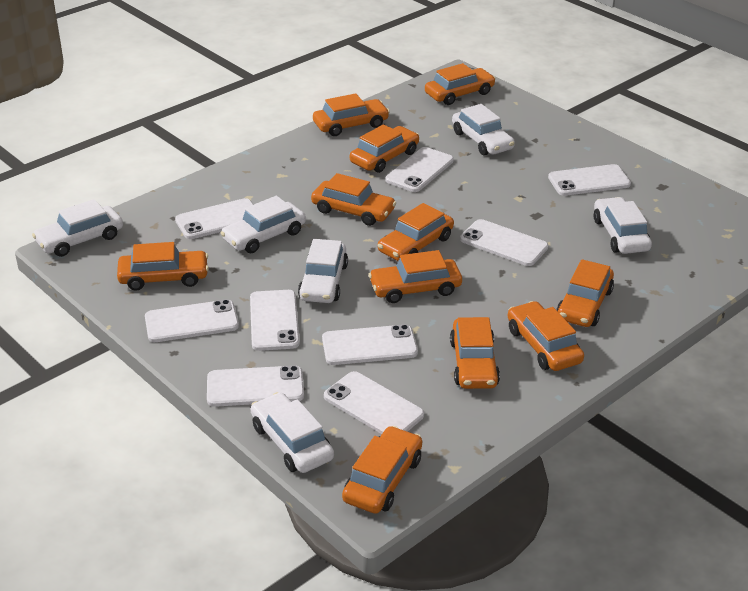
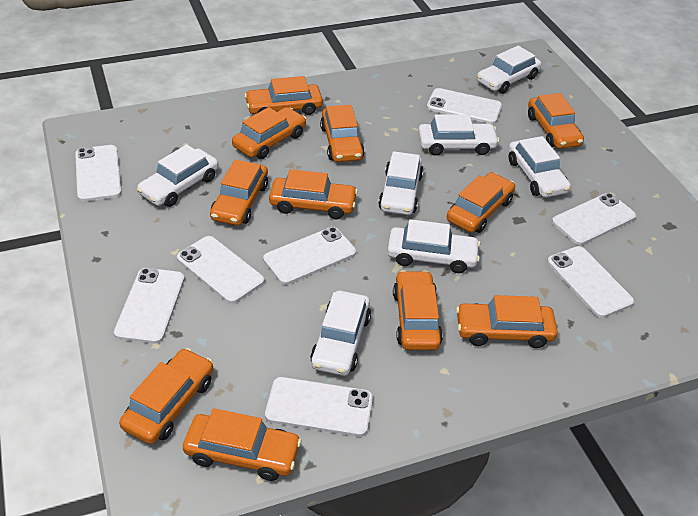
white car: 6 -> 7
white phone: 9 -> 8

